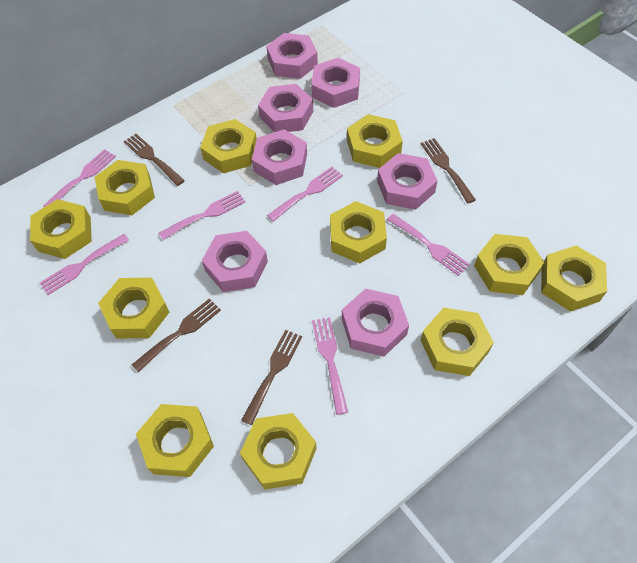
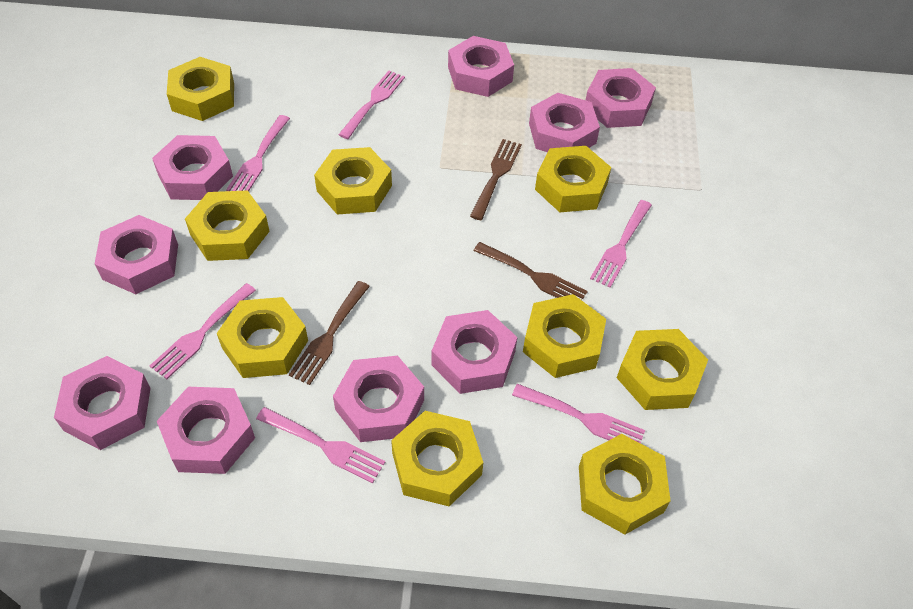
brown fork: 4 -> 3
pink nut: 7 -> 9
yellow nut: 11 -> 9

